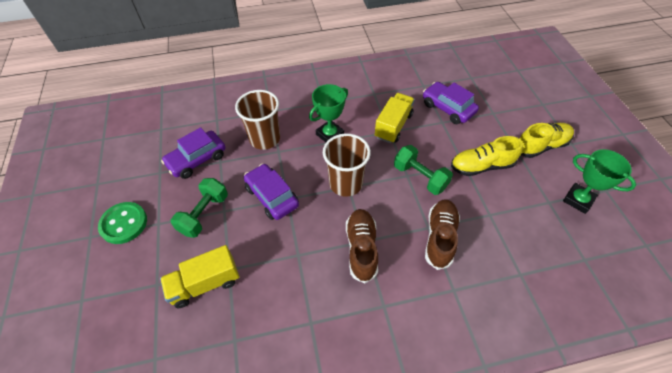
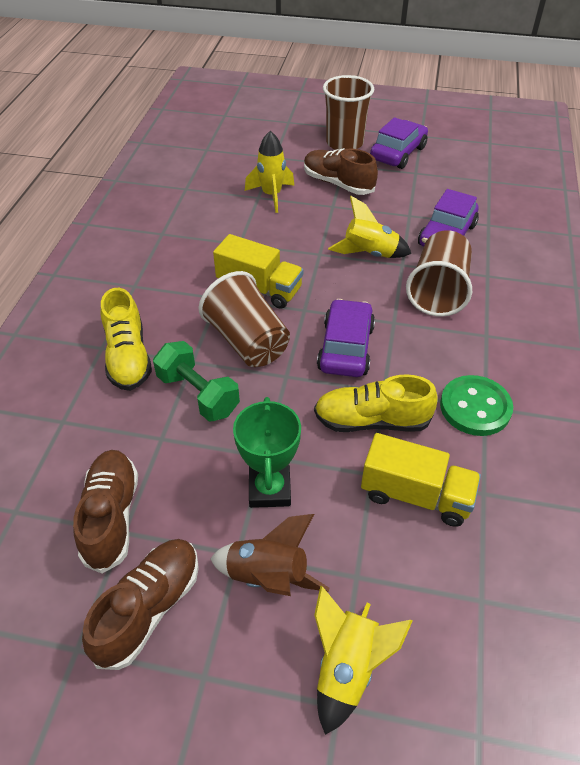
brown cup: 2 -> 3
brown rocket: 0 -> 1
brown shoe: 2 -> 3
green dumbbell: 2 -> 1
green trophy: 2 -> 1
yellow rocket: 0 -> 3

